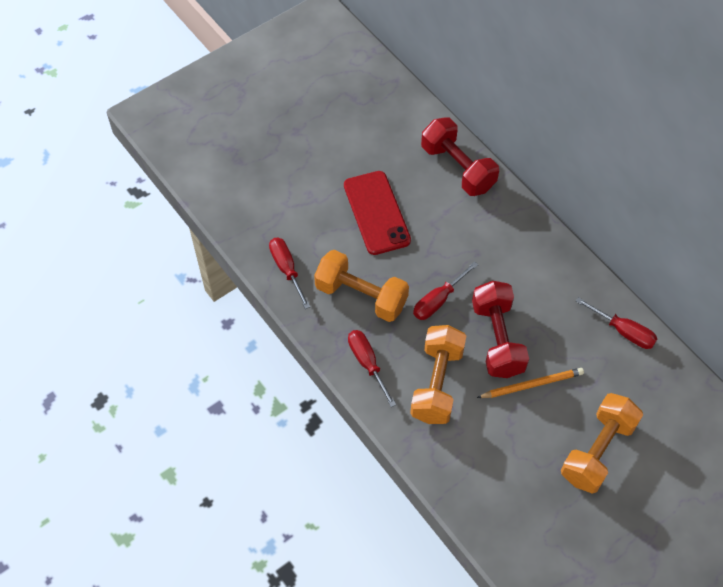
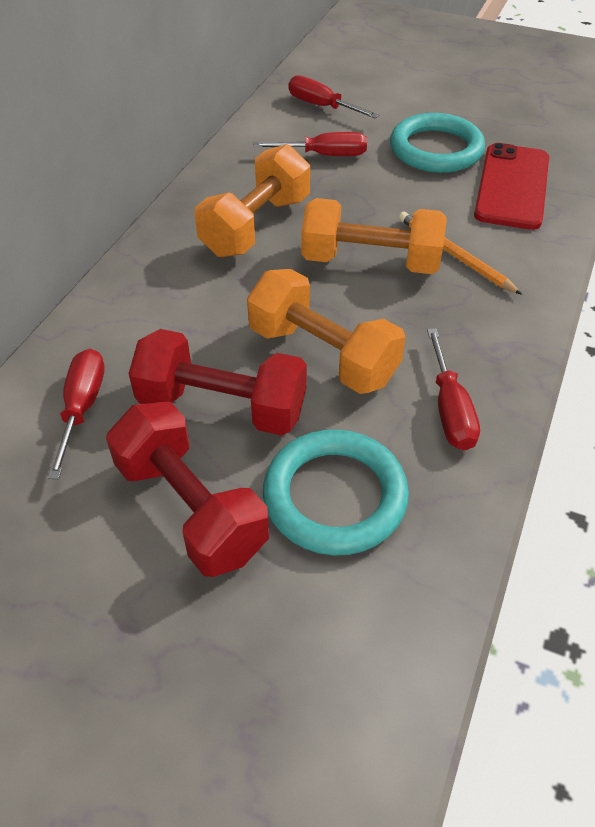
turquoise ring: 0 -> 2

